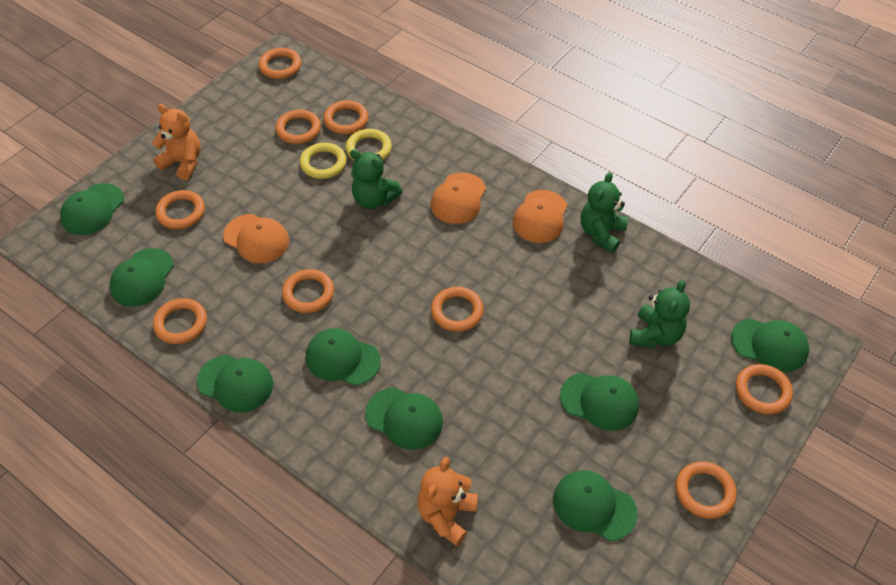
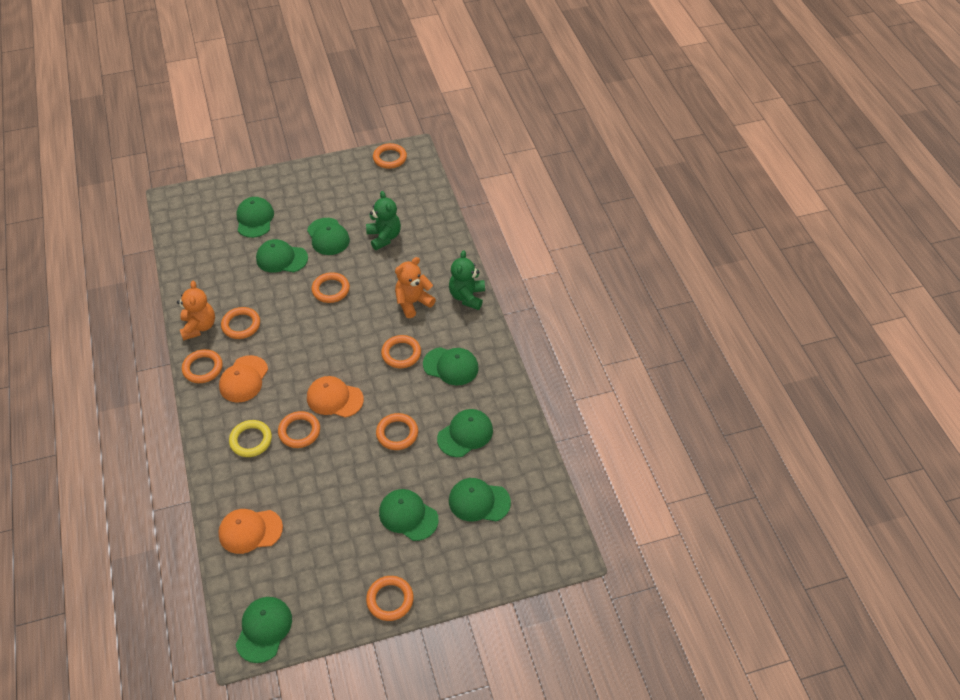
green teddy bear: 3 -> 2
orange ring: 9 -> 8
yellow ring: 2 -> 1

